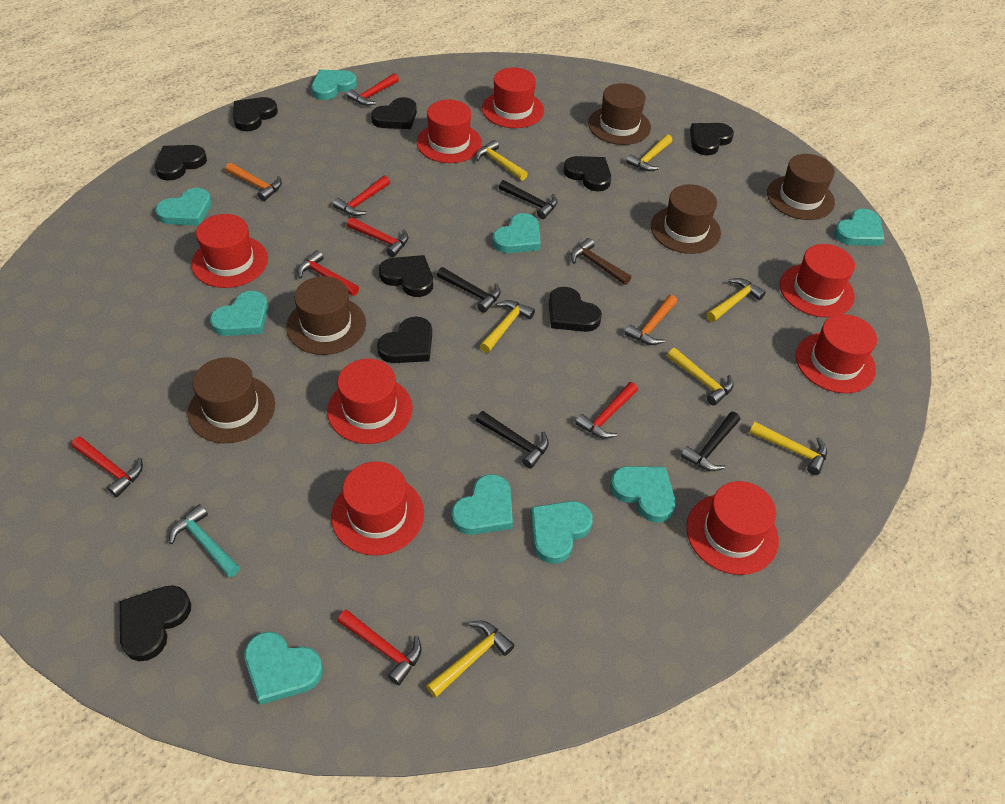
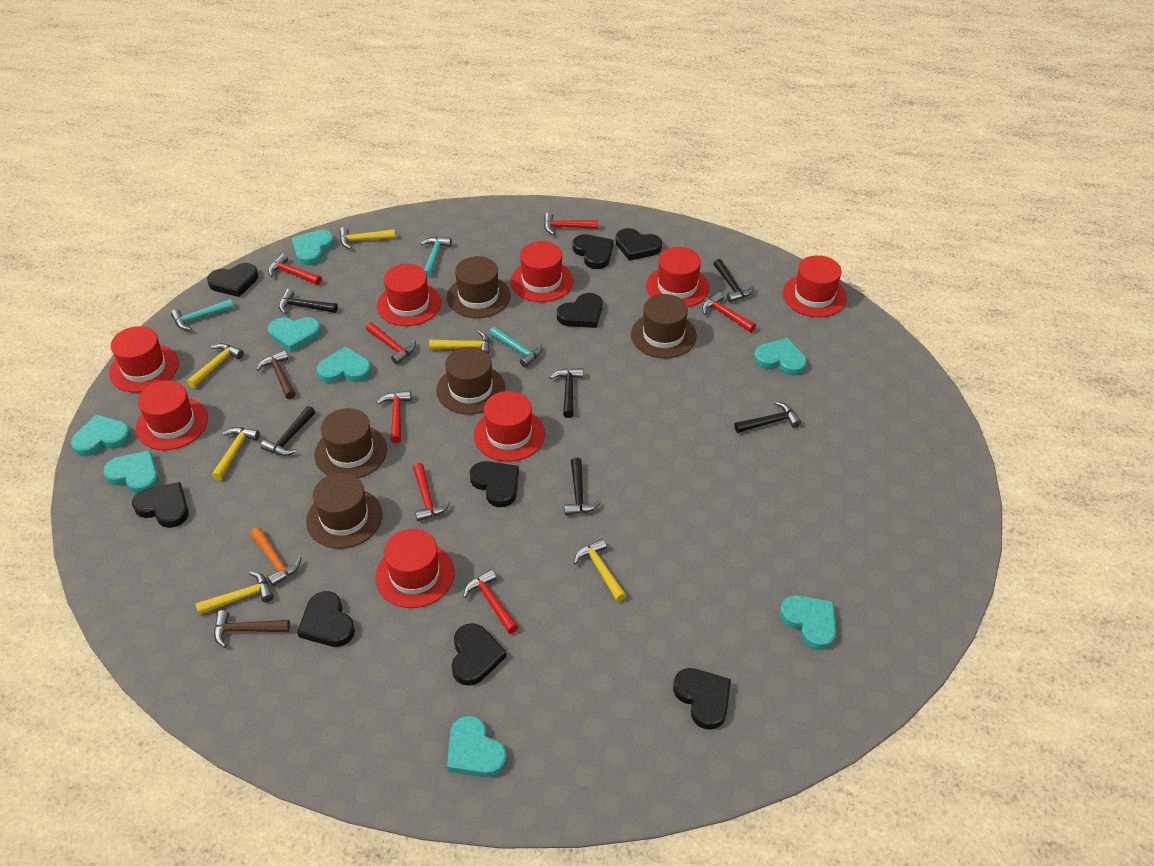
black hammer: 4 -> 6
brown hammer: 1 -> 2
orange hammer: 2 -> 1
turquoise hammer: 1 -> 3
turquoise heart: 9 -> 8
yellow hammer: 7 -> 6

